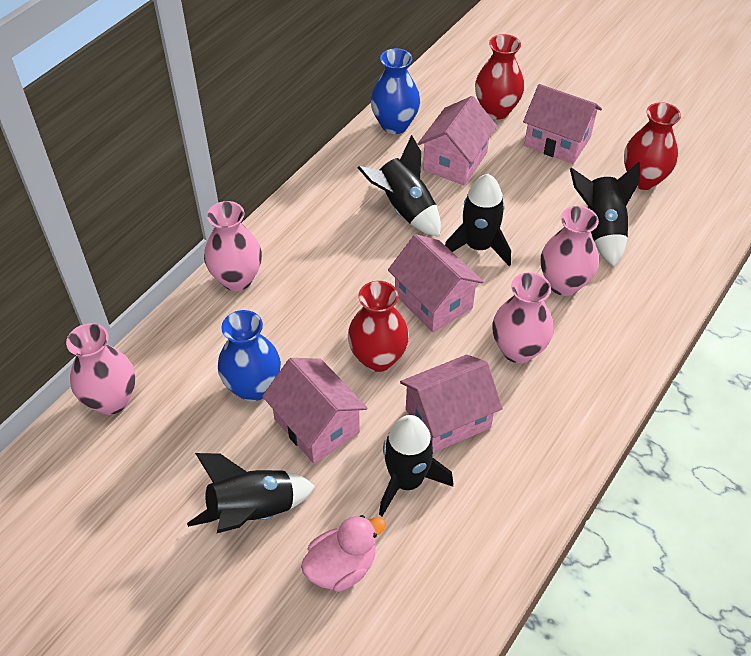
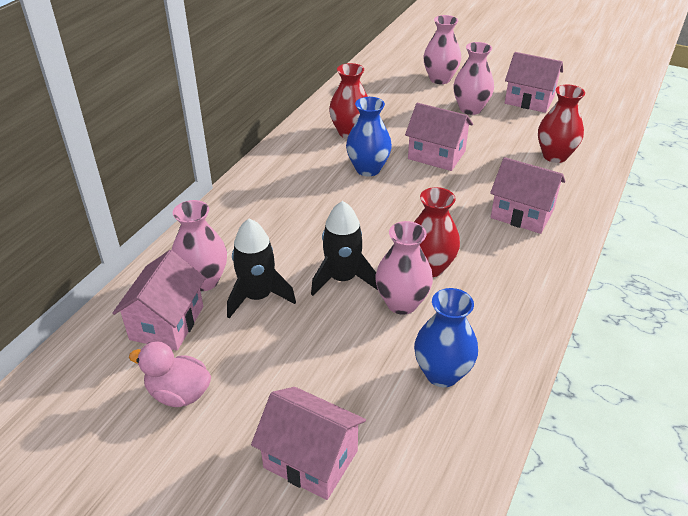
black rocket: 5 -> 2

